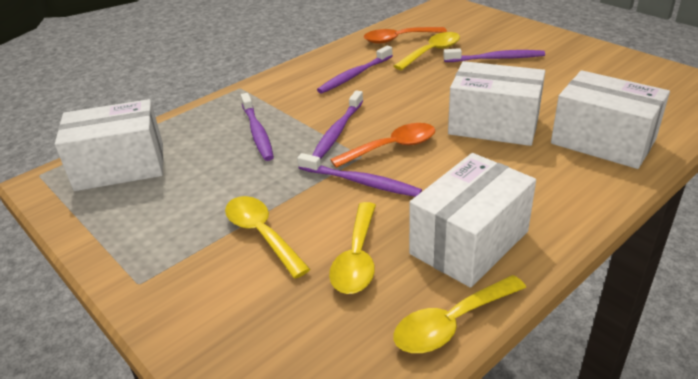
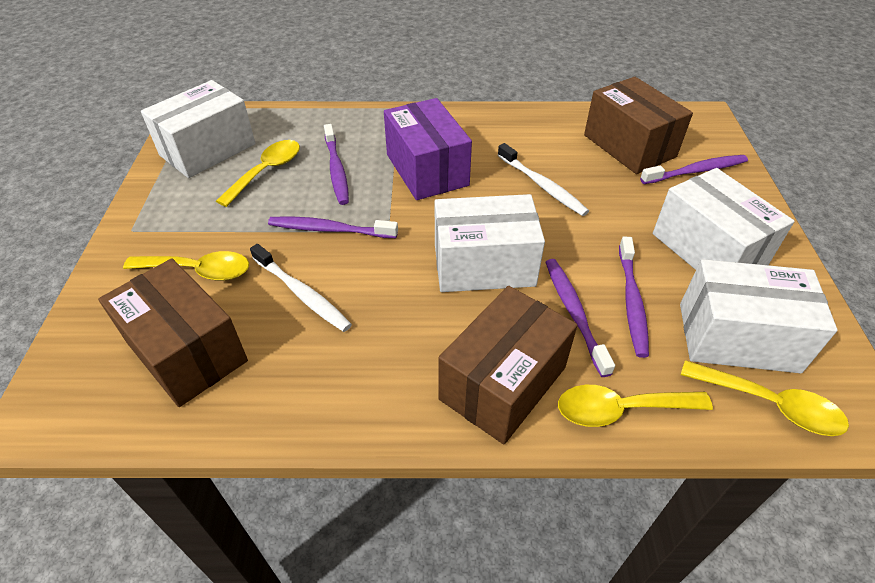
brown box: 0 -> 3
orange spoon: 2 -> 0
purple box: 0 -> 1
white toothbrush: 0 -> 2

